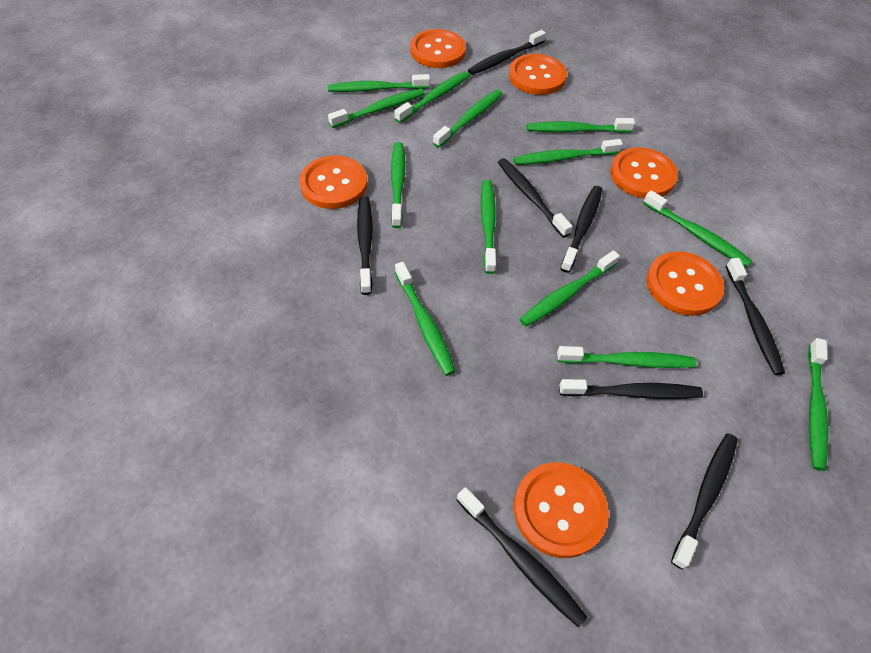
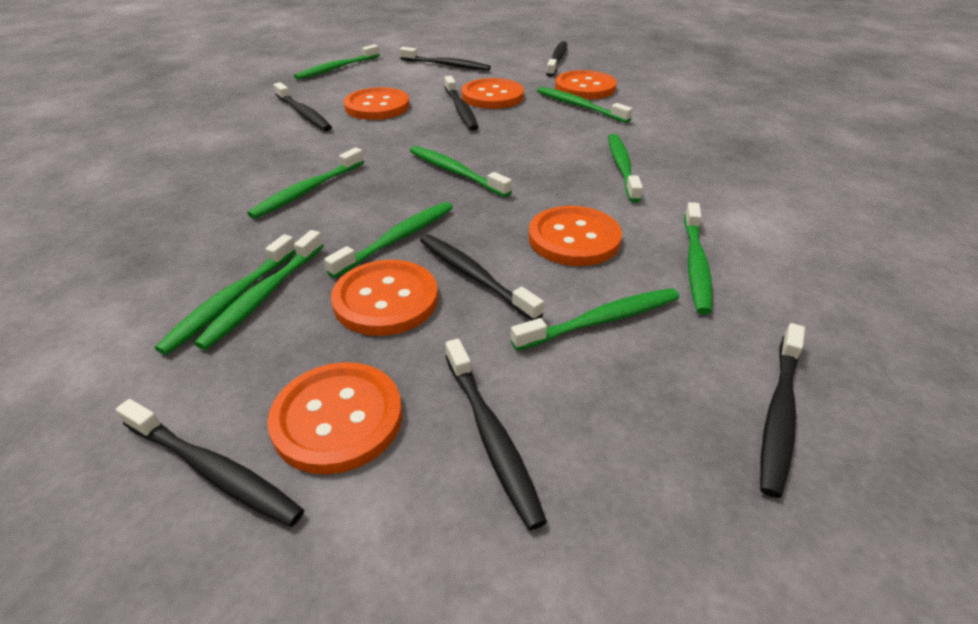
green toothbrush: 13 -> 10

